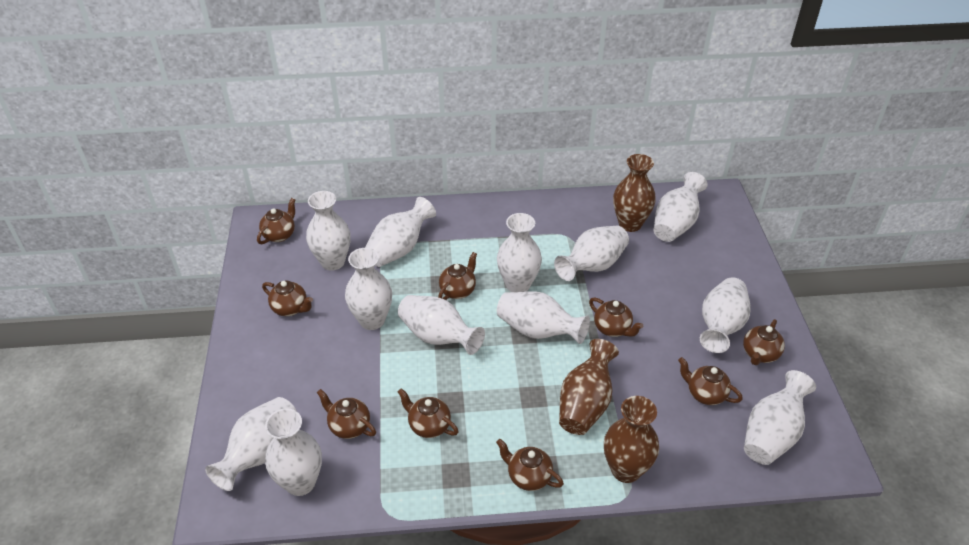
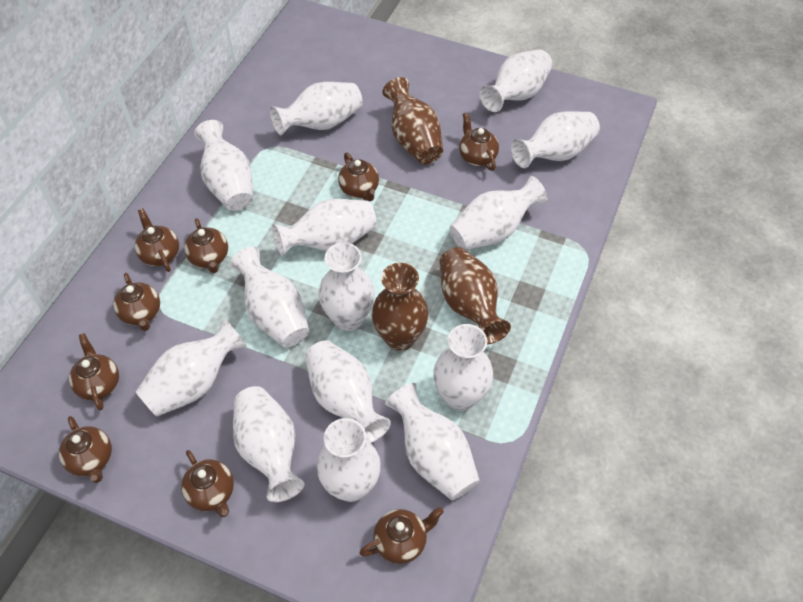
white vase: 12 -> 14

